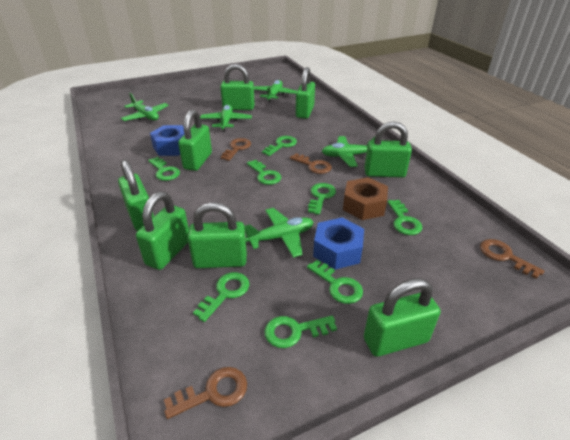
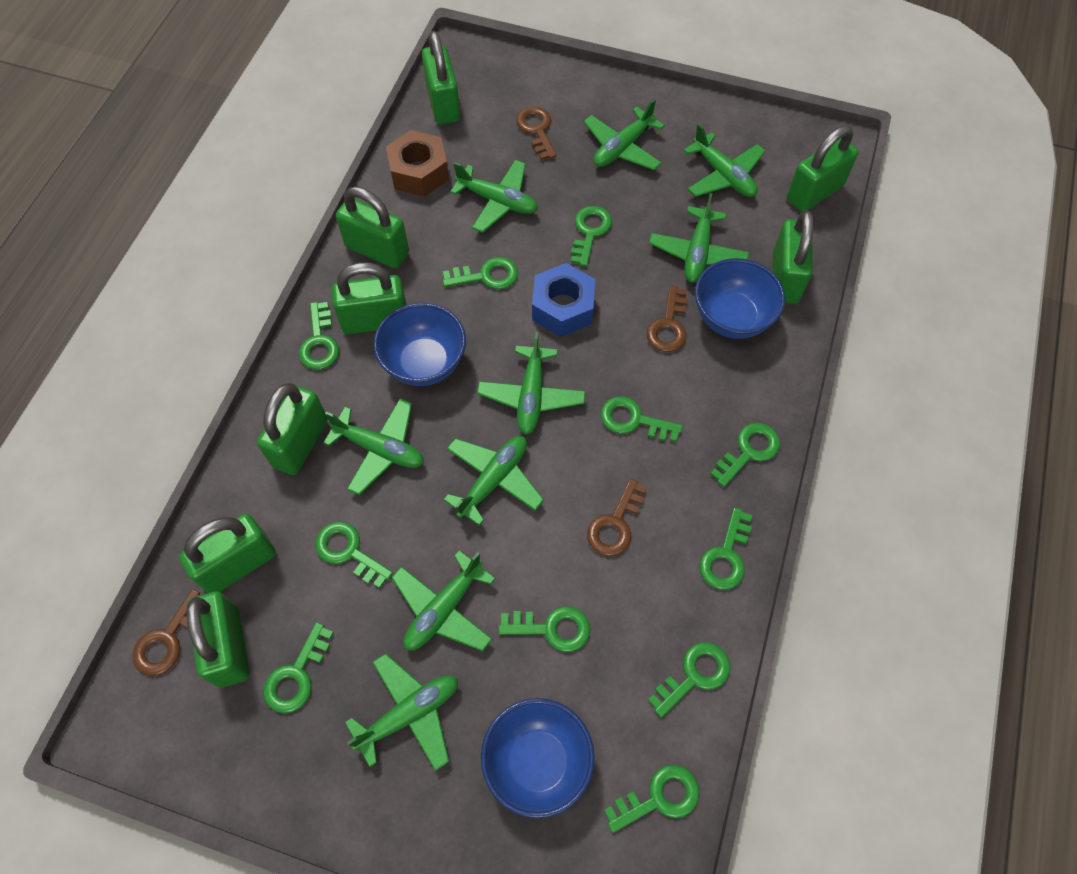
blue bowl: 0 -> 3
blue nut: 2 -> 1
green key: 8 -> 11
green plane: 5 -> 9

